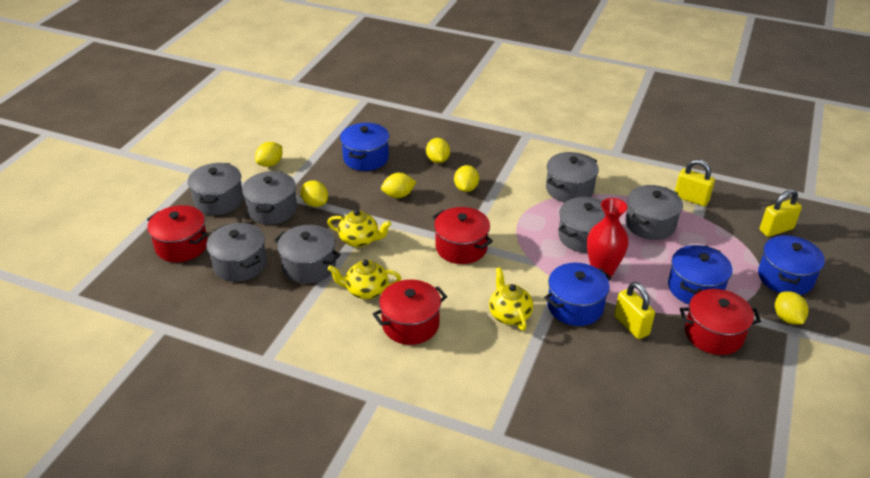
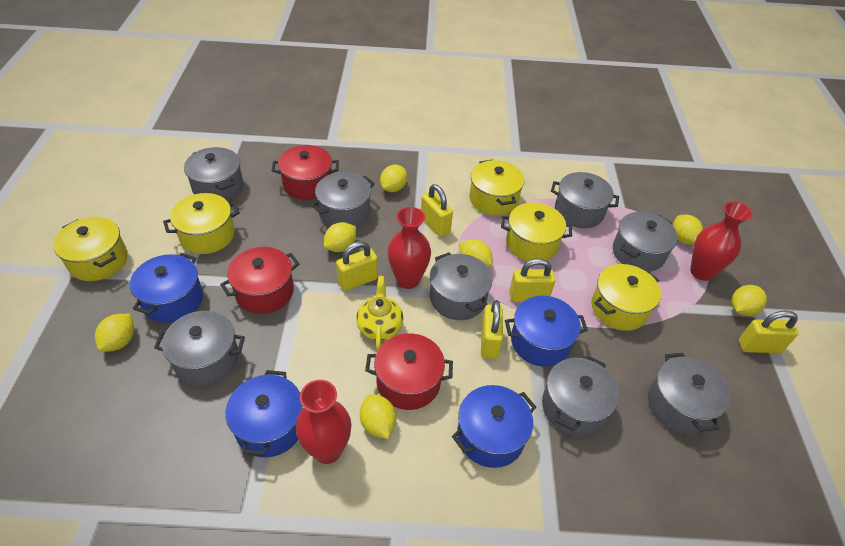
grey pot: 7 -> 8
red pot: 4 -> 3
red vase: 1 -> 3
yellow lemon: 6 -> 7
yellow padlock: 3 -> 5
yellow pot: 0 -> 5
yellow teapot: 3 -> 1

